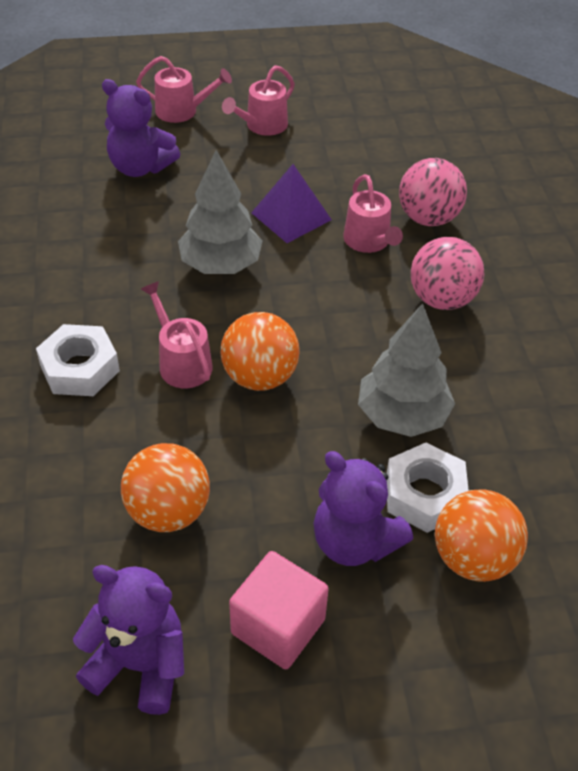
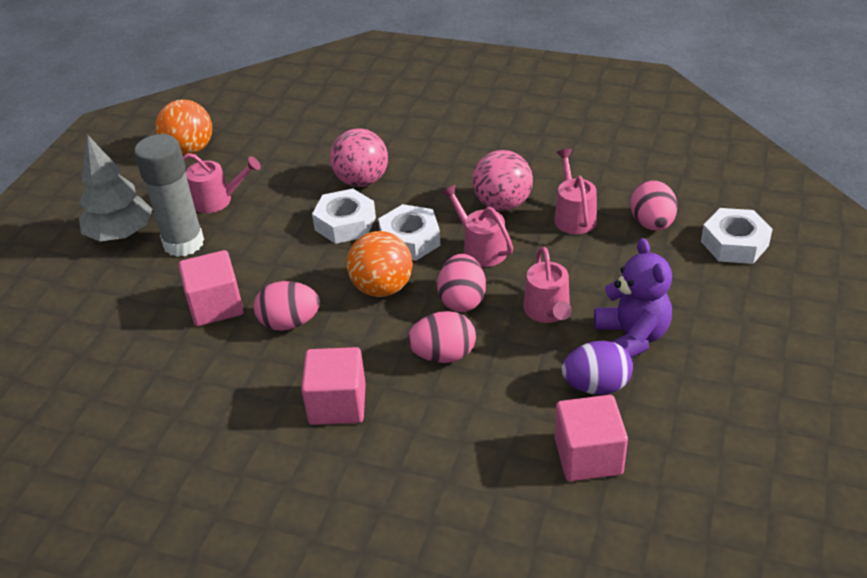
grey glue stick: 0 -> 1
grey tree: 2 -> 1
orange ball: 3 -> 2
pink cube: 1 -> 3
pink egg: 0 -> 4
purple egg: 0 -> 1
purple pyramid: 1 -> 0
purple teddy bear: 3 -> 1
white nut: 2 -> 3

